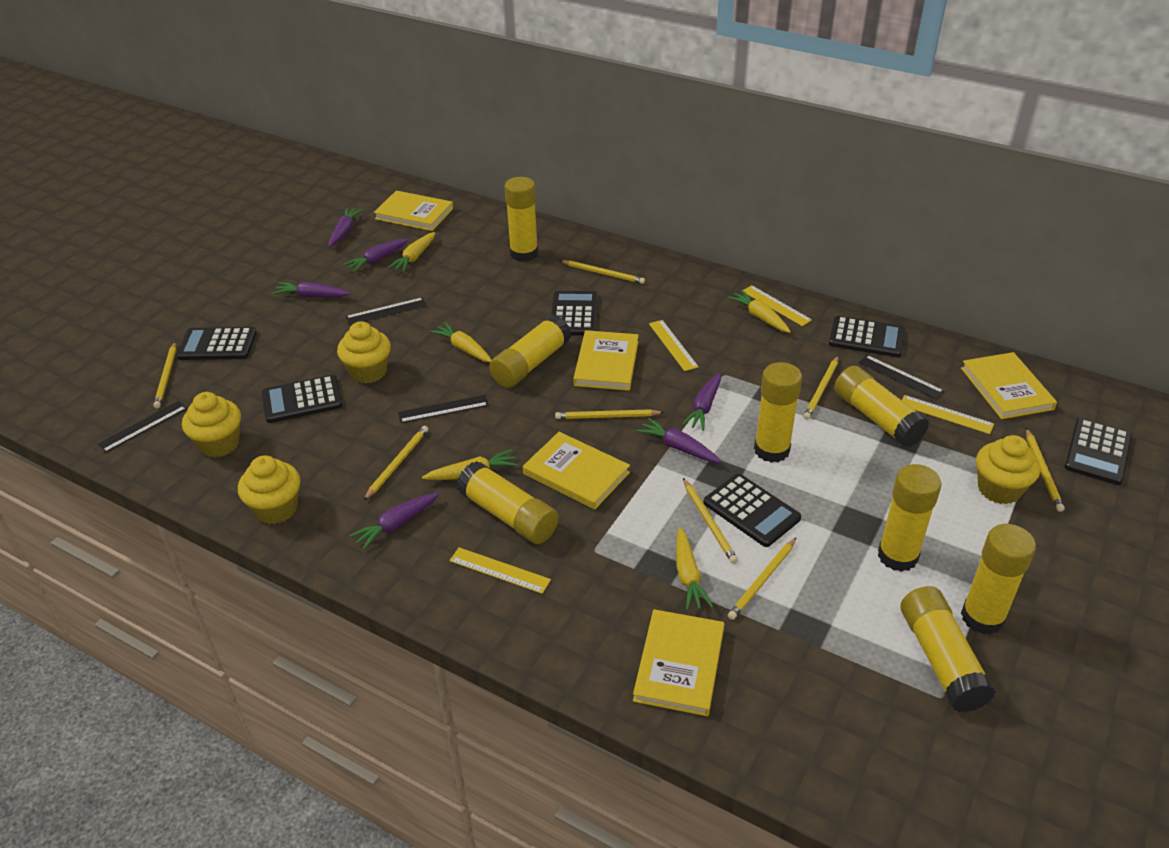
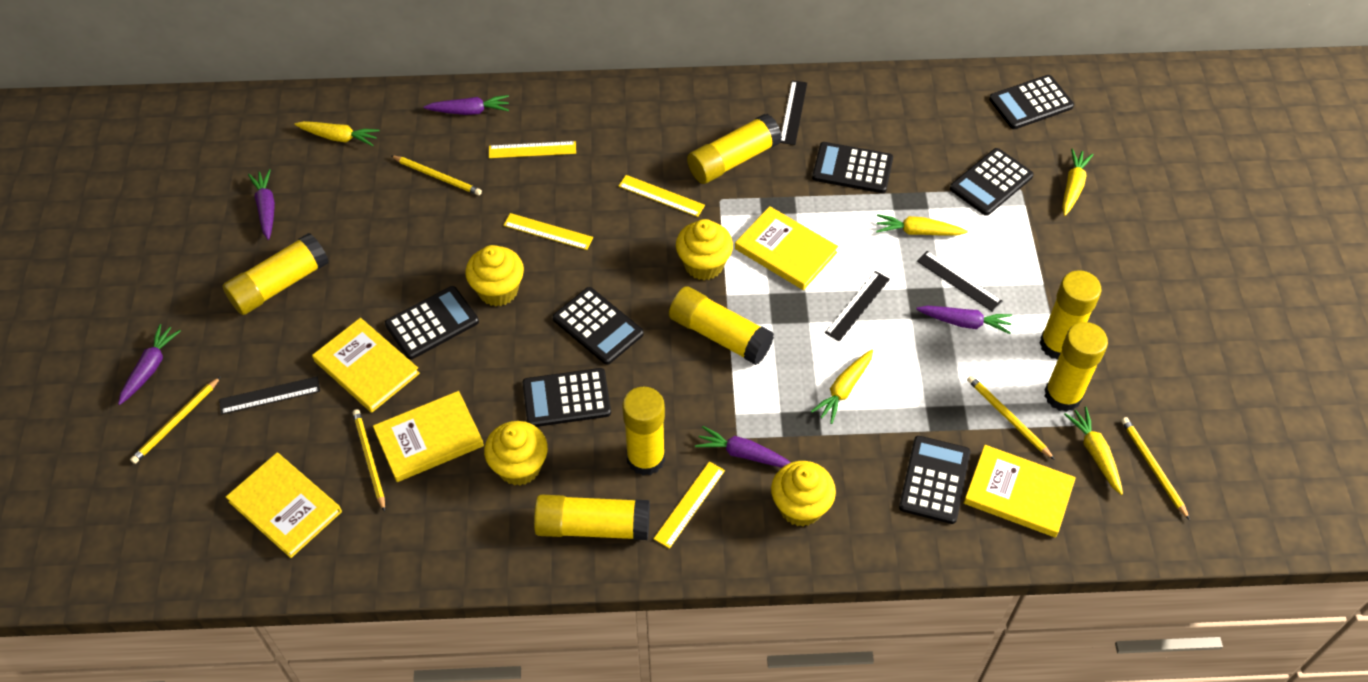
black calculator: 6 -> 7
purple carrot: 6 -> 5
yellow glue stick: 8 -> 7
yellow pencil: 8 -> 5

